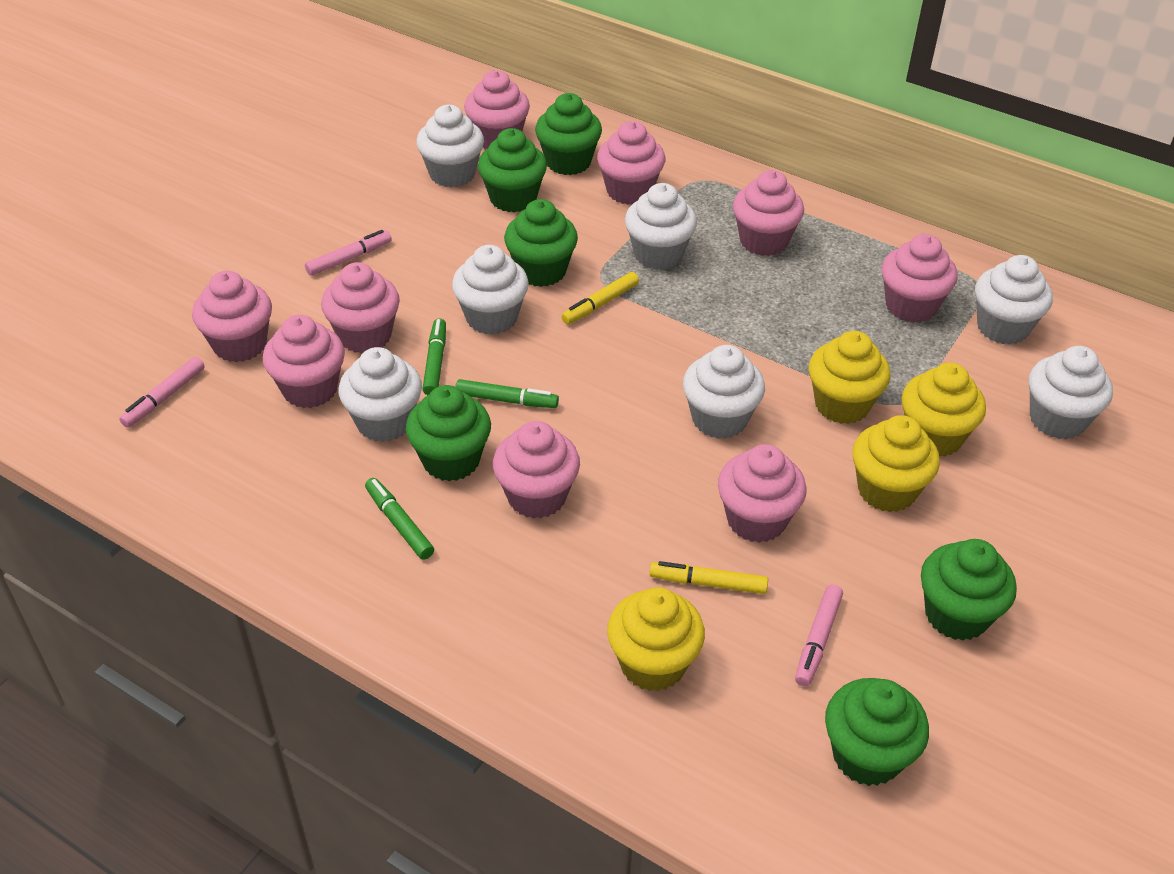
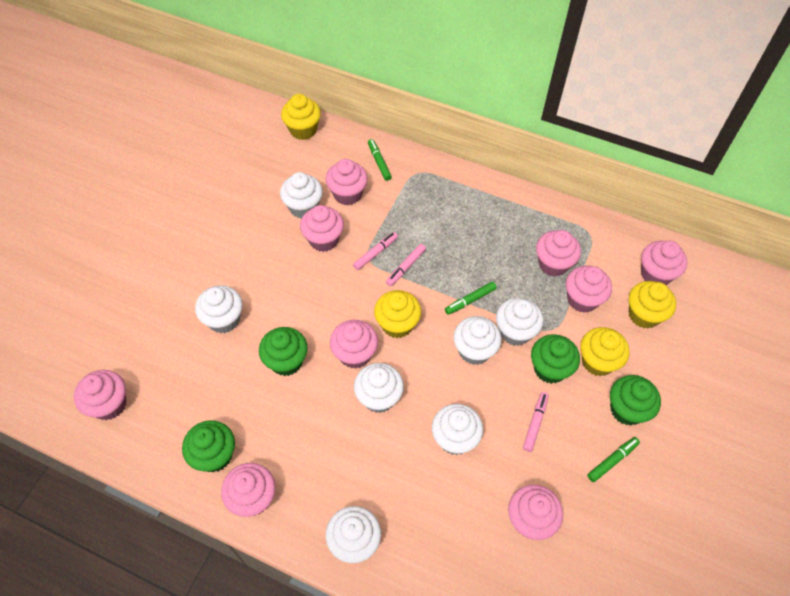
green cupcake: 6 -> 4
yellow marker: 2 -> 0

